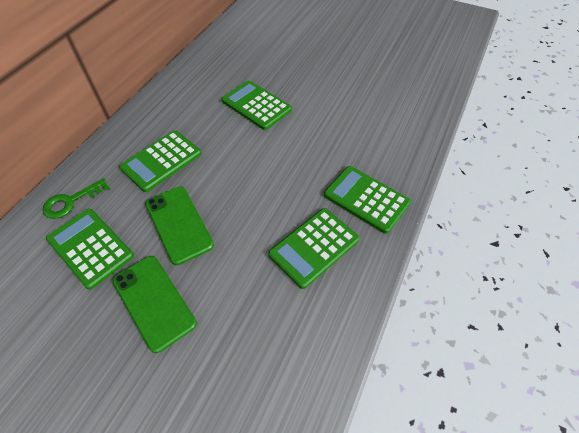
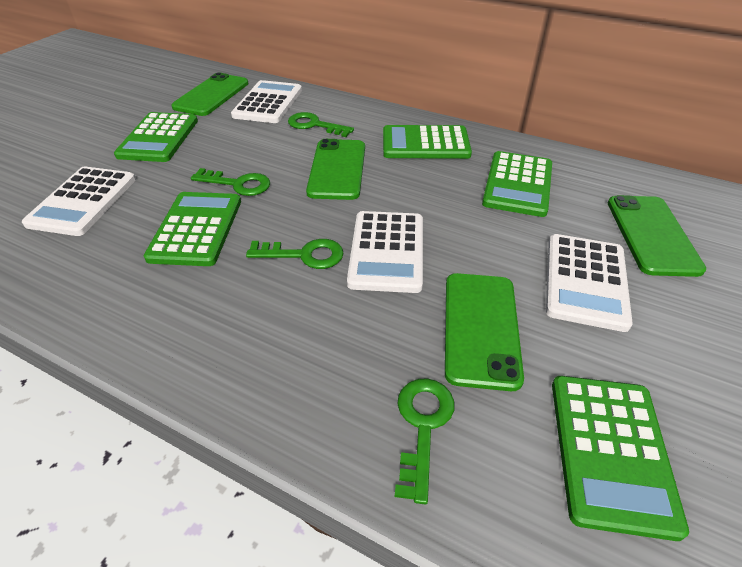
green key: 1 -> 4
green phone: 2 -> 4
white calculator: 0 -> 4

